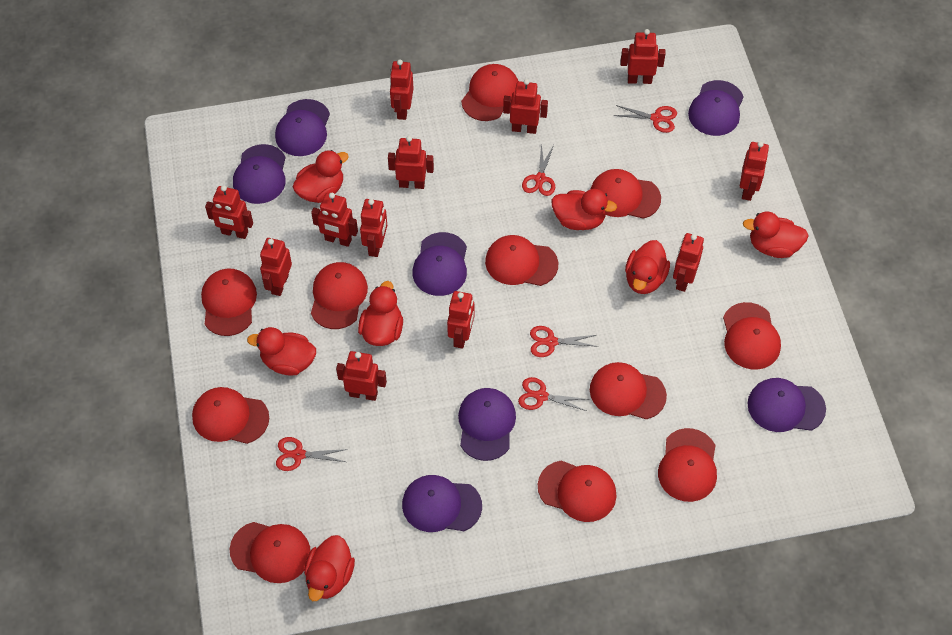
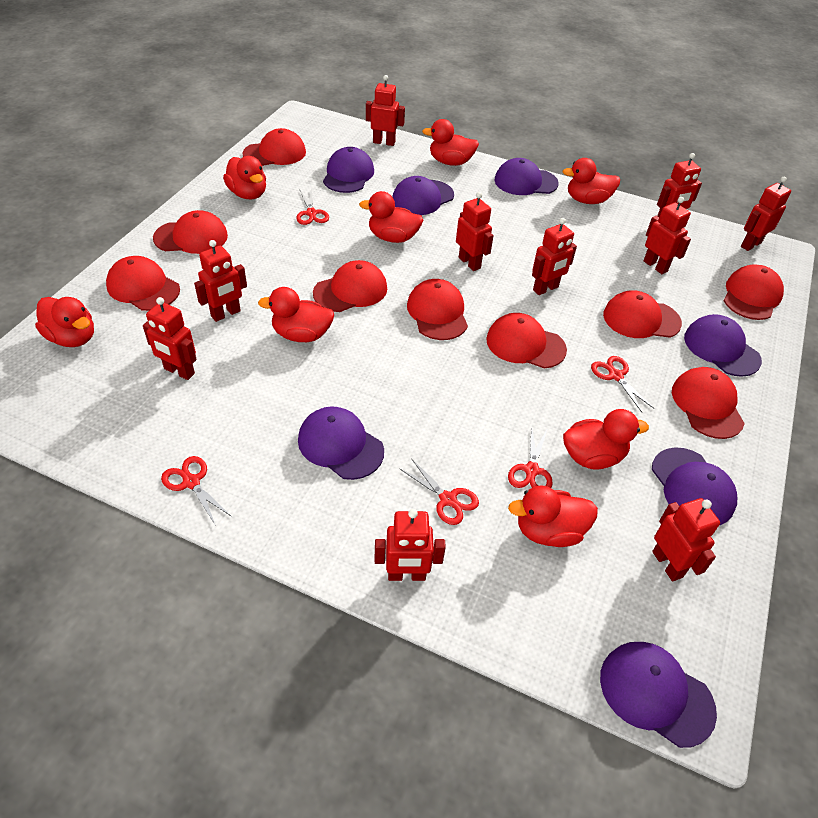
red cap: 11 -> 9
red duck: 7 -> 8
red robot: 12 -> 10

